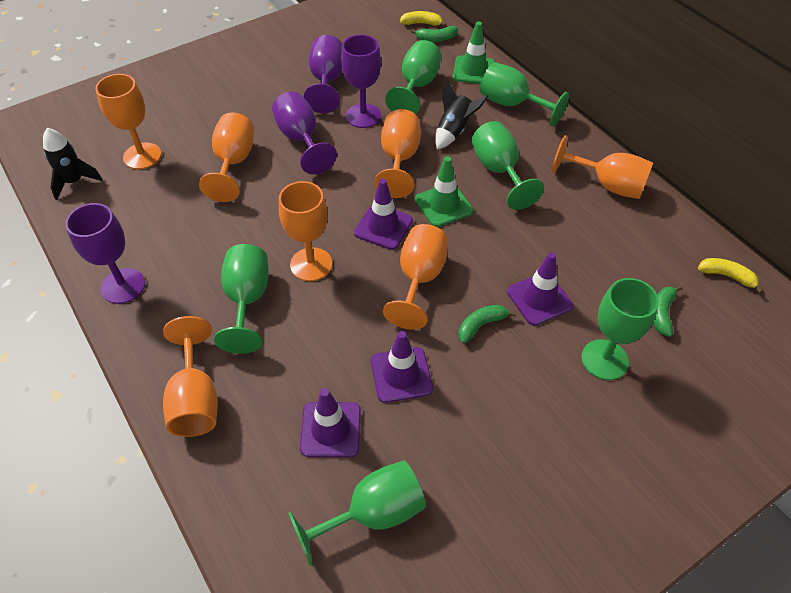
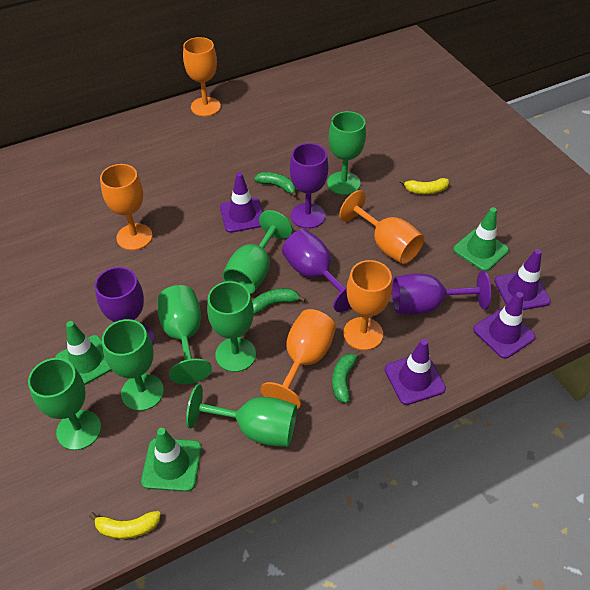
black rocket: 2 -> 0
green goblet: 6 -> 7
green traffic cone: 2 -> 3
orange goblet: 7 -> 5

